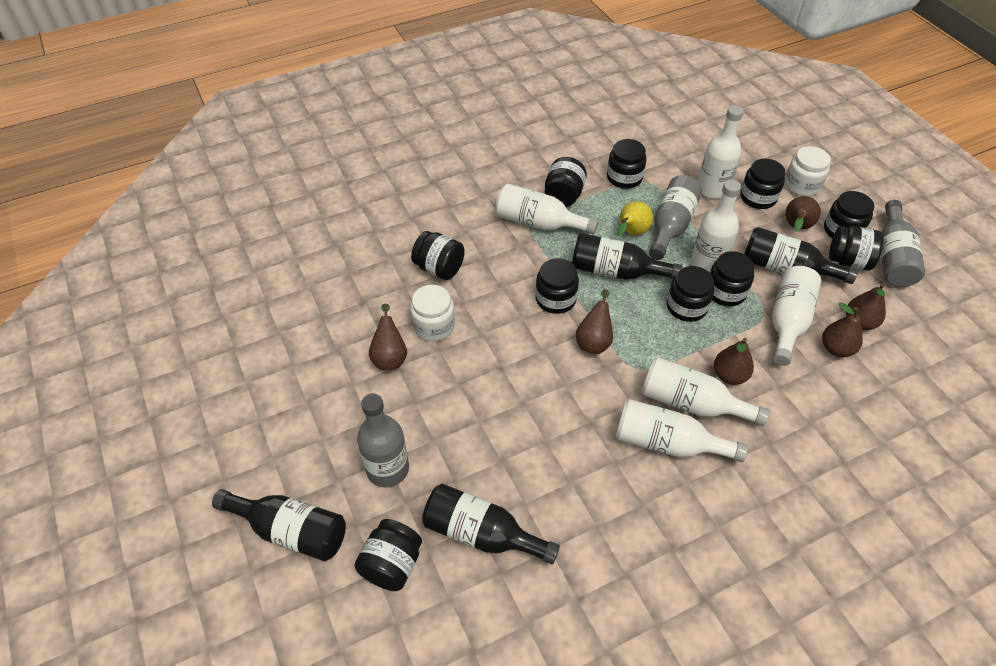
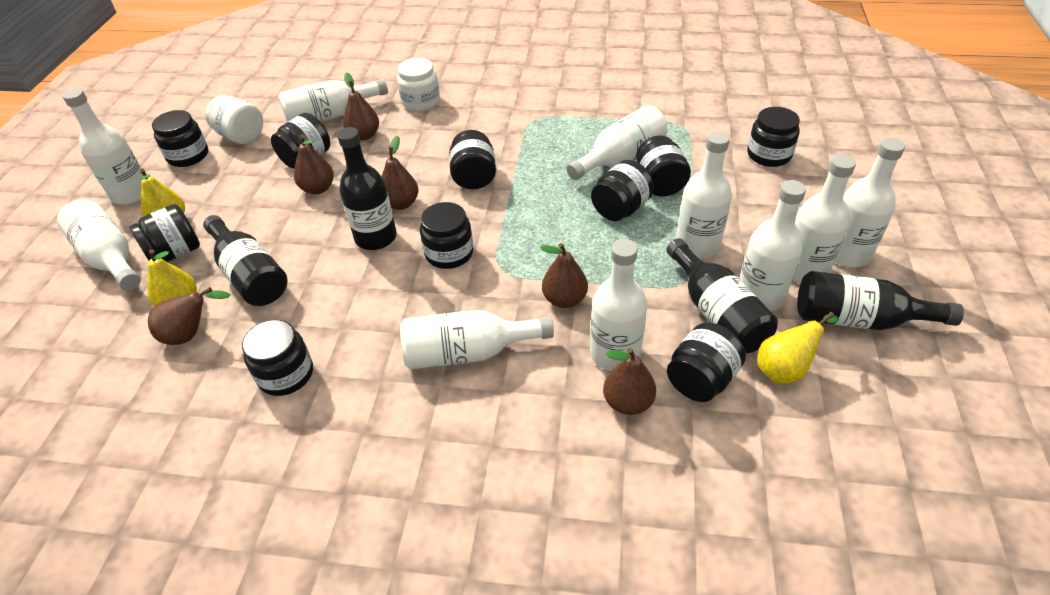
grey bottle: 3 -> 0
white bottle: 6 -> 10
yellow pear: 1 -> 3

